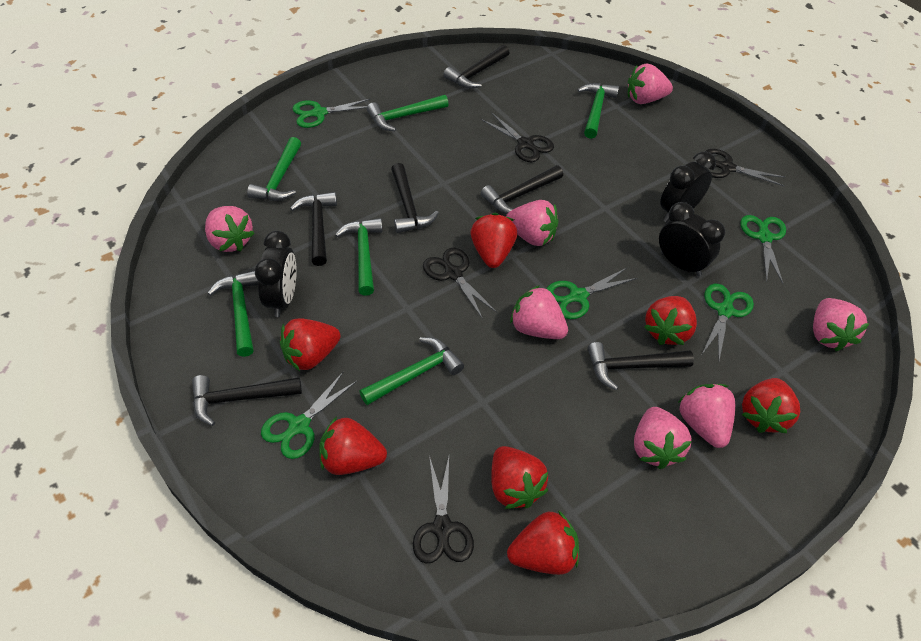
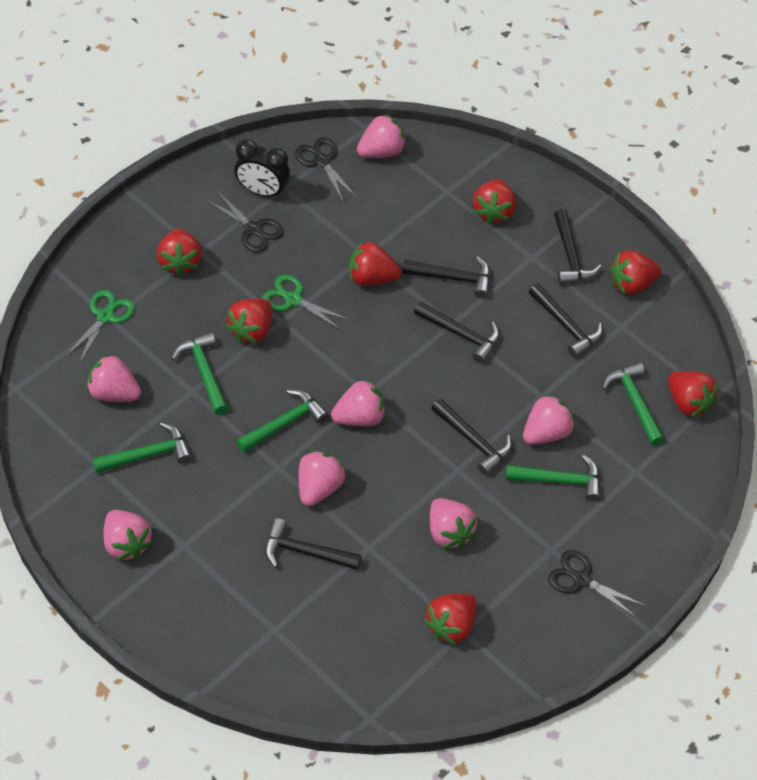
black clock: 3 -> 1
black scissors: 4 -> 3
green hammer: 6 -> 5
green scissors: 5 -> 2

